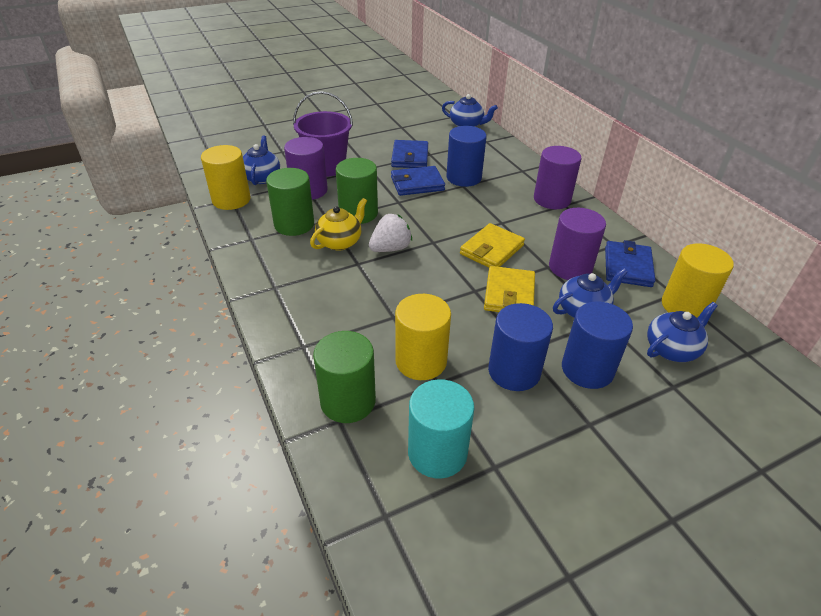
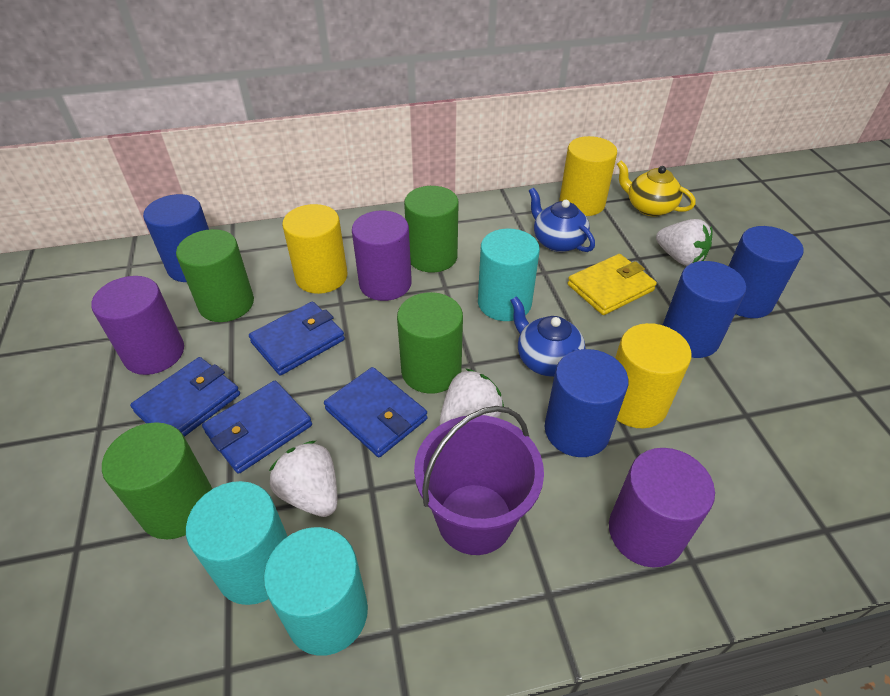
blue cylinder: 3 -> 4
blue teapot: 4 -> 2
blue wallet: 3 -> 4
green cylinder: 3 -> 4
turquoise cylinder: 1 -> 3
white strawberry: 1 -> 3
yellow wallet: 2 -> 1

